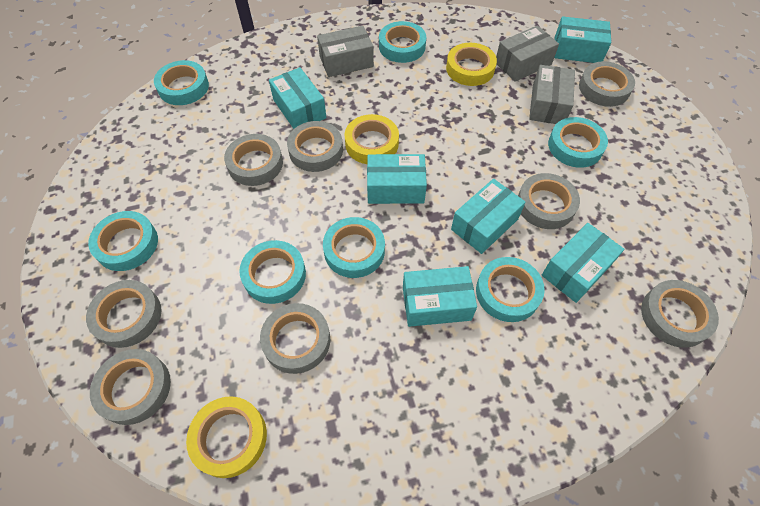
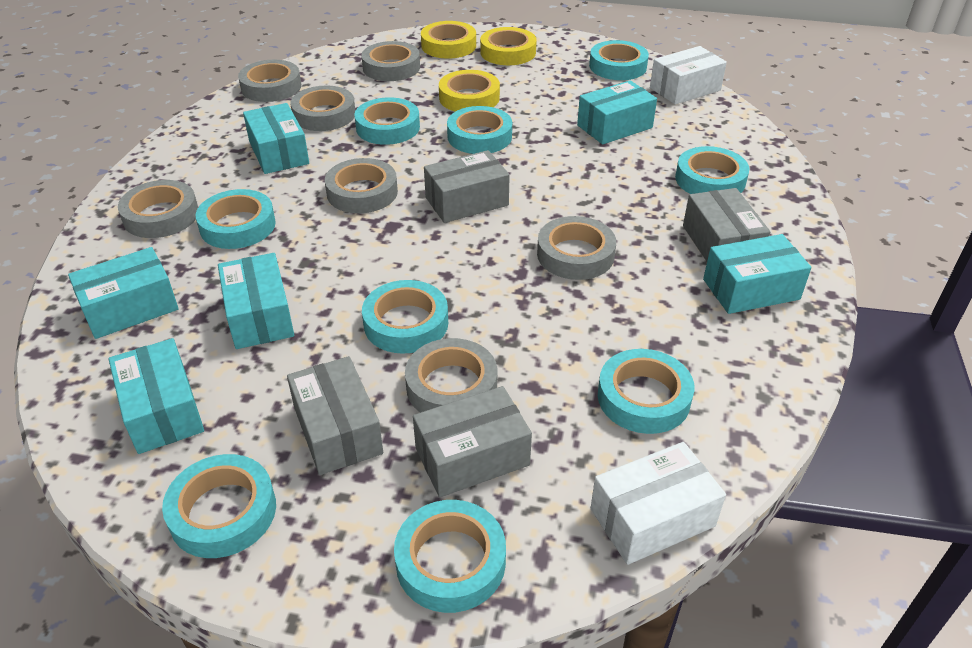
grey box: 3 -> 4
grey tape: 8 -> 7
turquoise tape: 7 -> 9
white box: 0 -> 2

